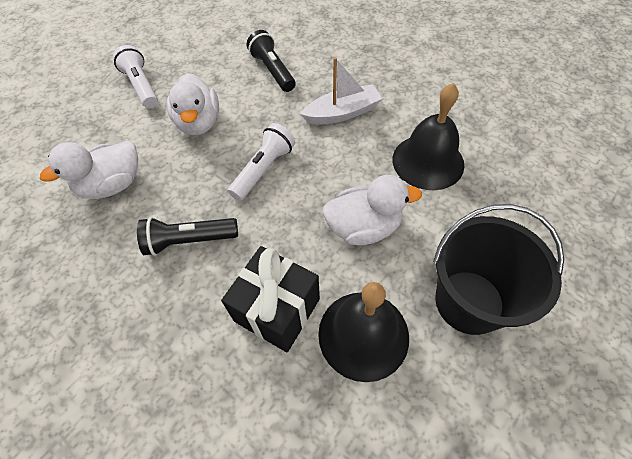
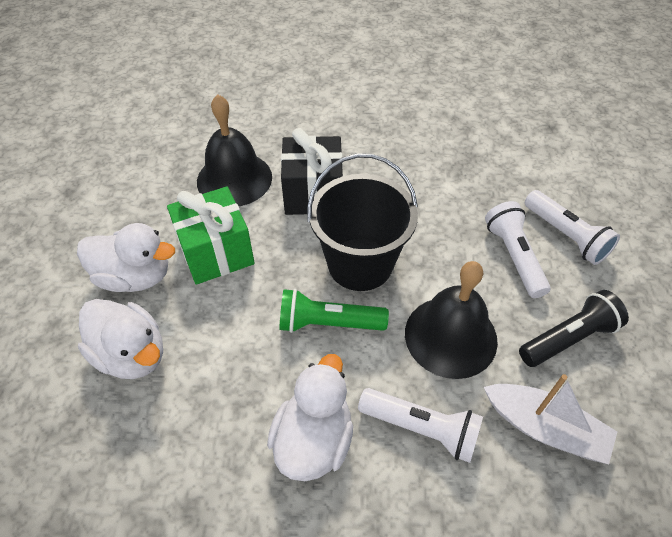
black flashlight: 2 -> 1
green flashlight: 0 -> 1
green gift: 0 -> 1
white flashlight: 2 -> 3

